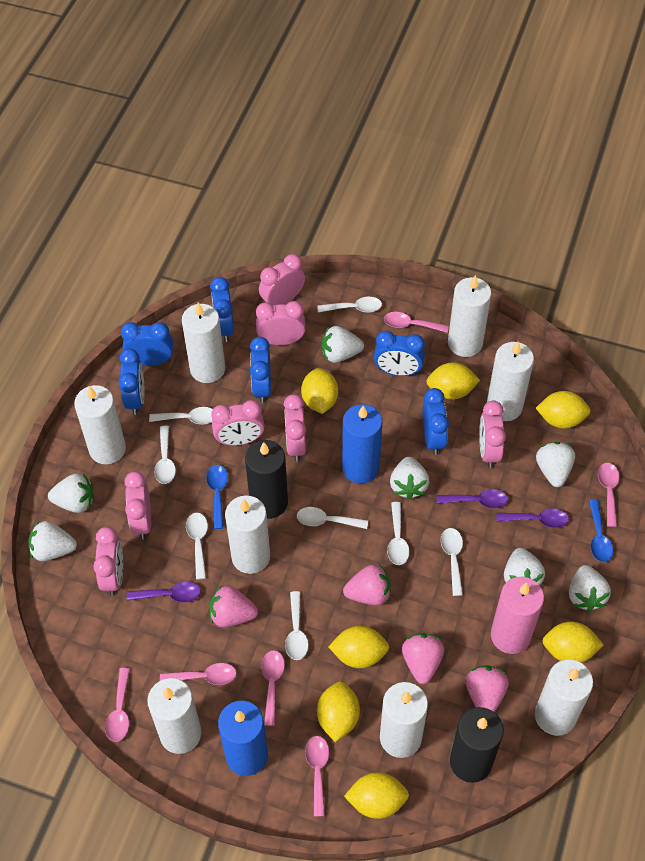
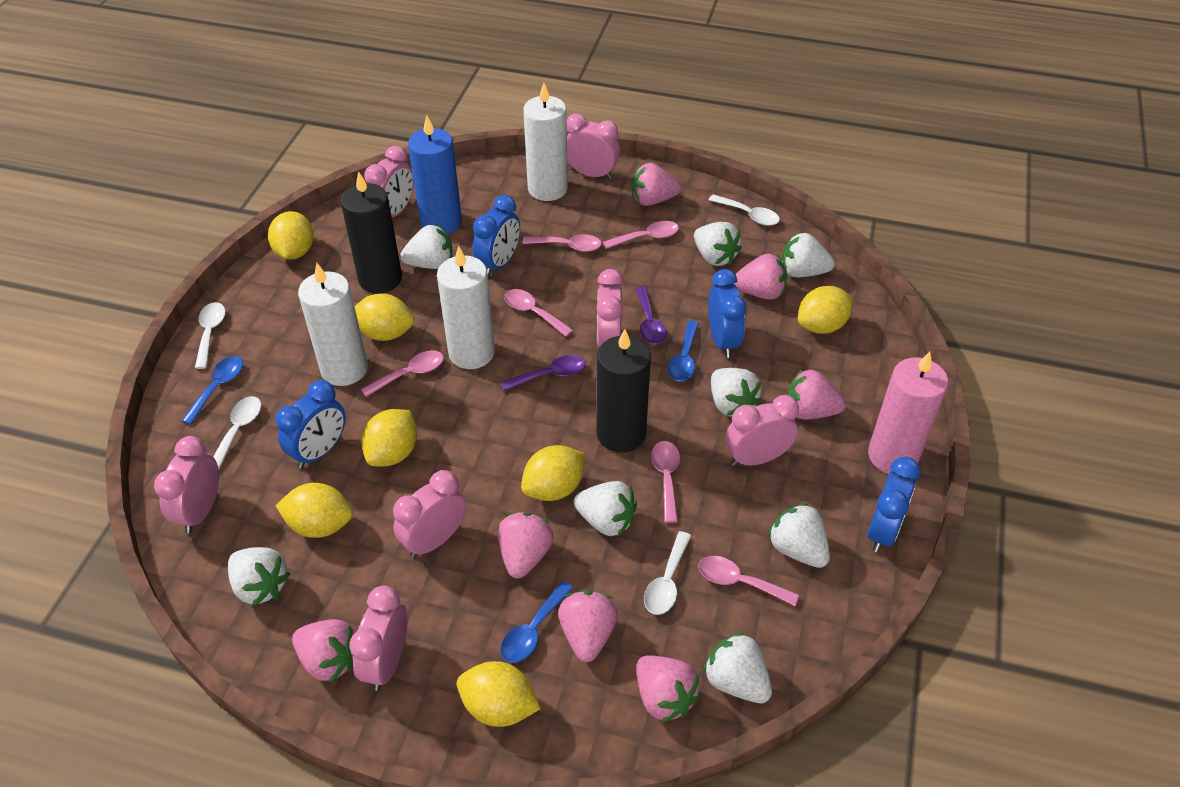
blue candle: 2 -> 1
blue clock: 6 -> 4
blue spoon: 2 -> 3
pink strawberry: 4 -> 7
purple spoon: 3 -> 2
white candle: 8 -> 3
white spoon: 8 -> 4
white strawberry: 7 -> 8

